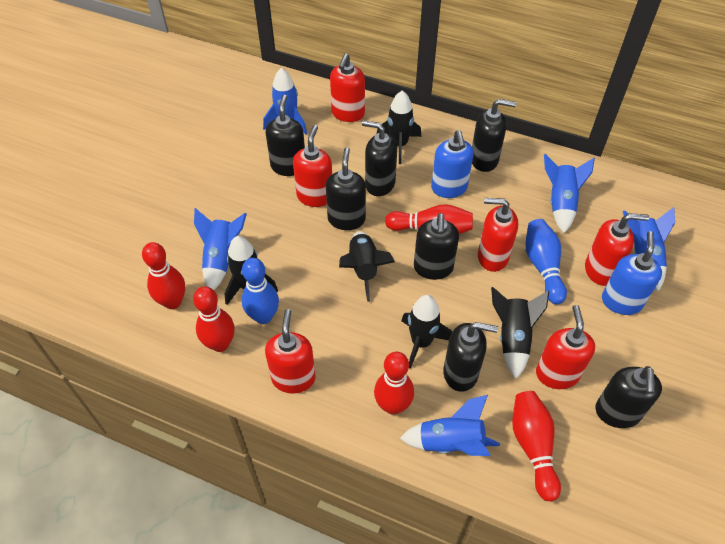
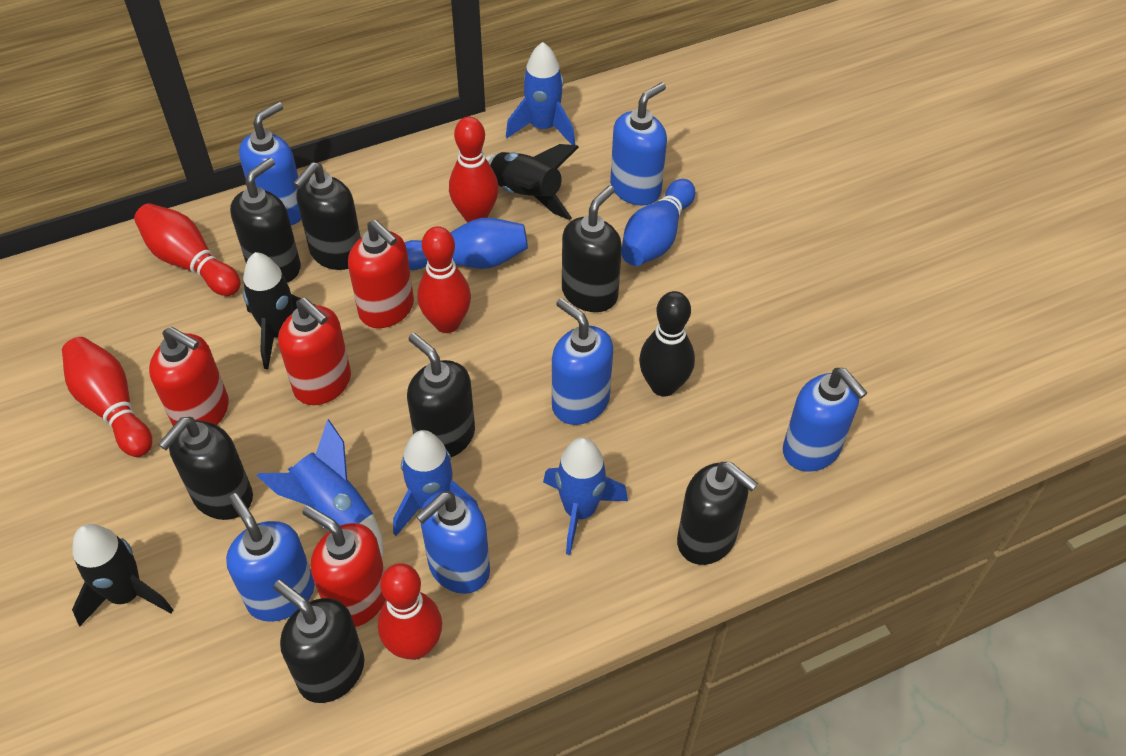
black bowling pin: 0 -> 1
black rocket: 5 -> 3
blue rocket: 5 -> 4
blue soap dispenser: 2 -> 6
red soap dispenser: 6 -> 4

